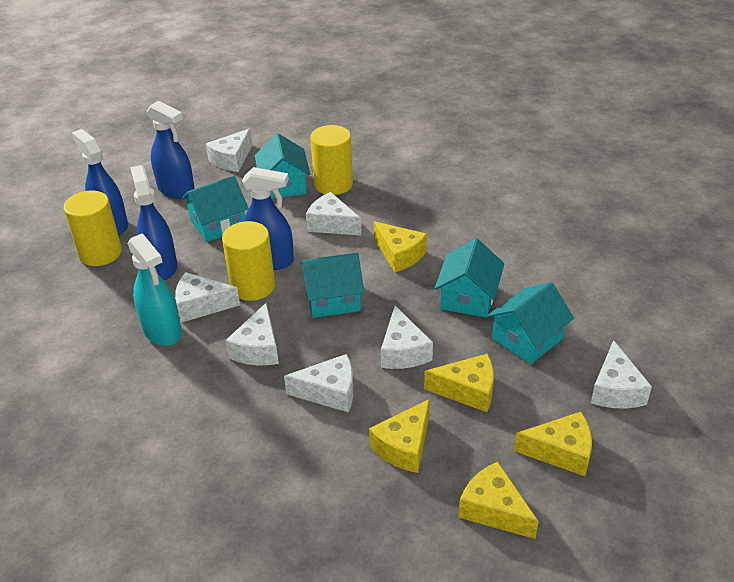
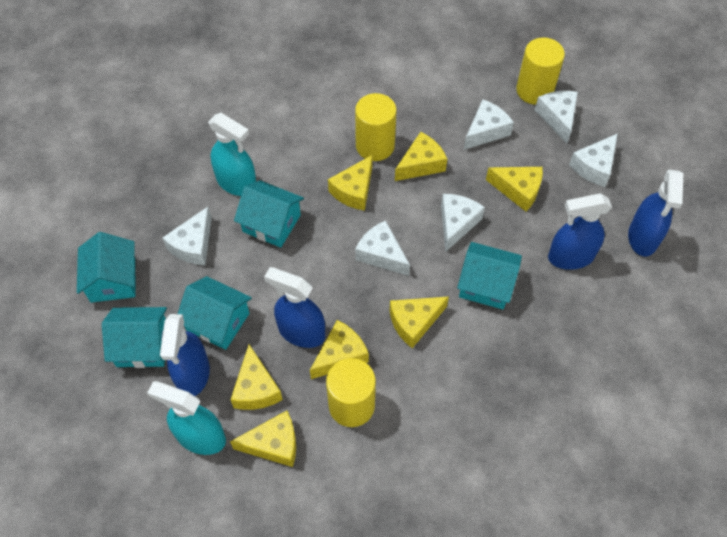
turquoise spray bottle: 1 -> 2
white cheese: 7 -> 6
yellow cheese: 5 -> 7

